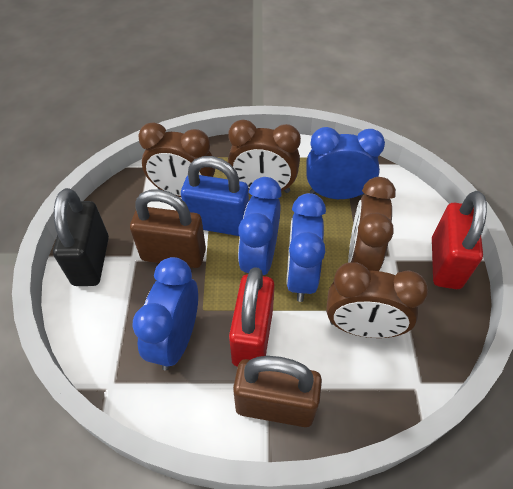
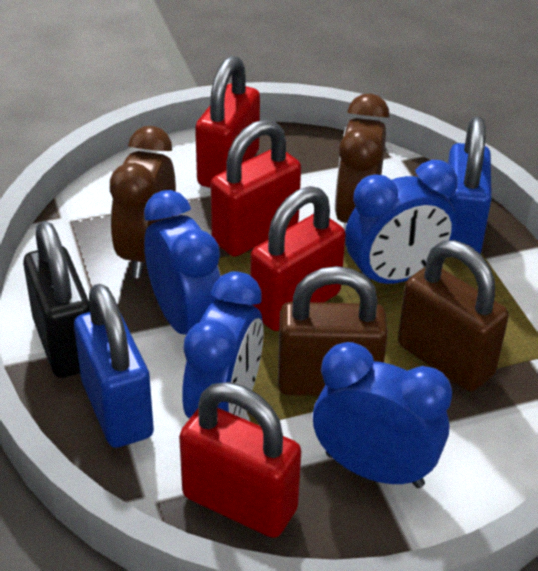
blue padlock: 1 -> 2
brown clock: 4 -> 2
red padlock: 2 -> 4

